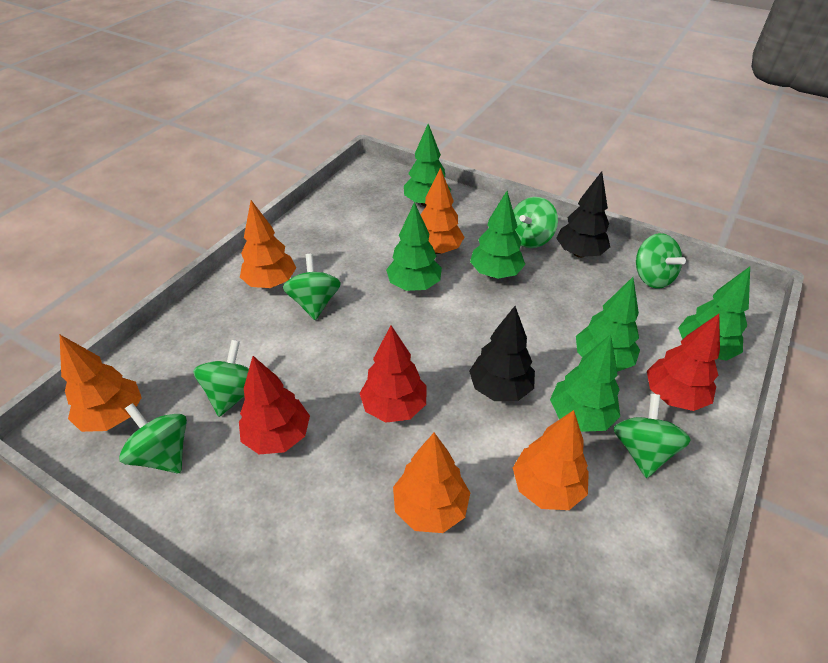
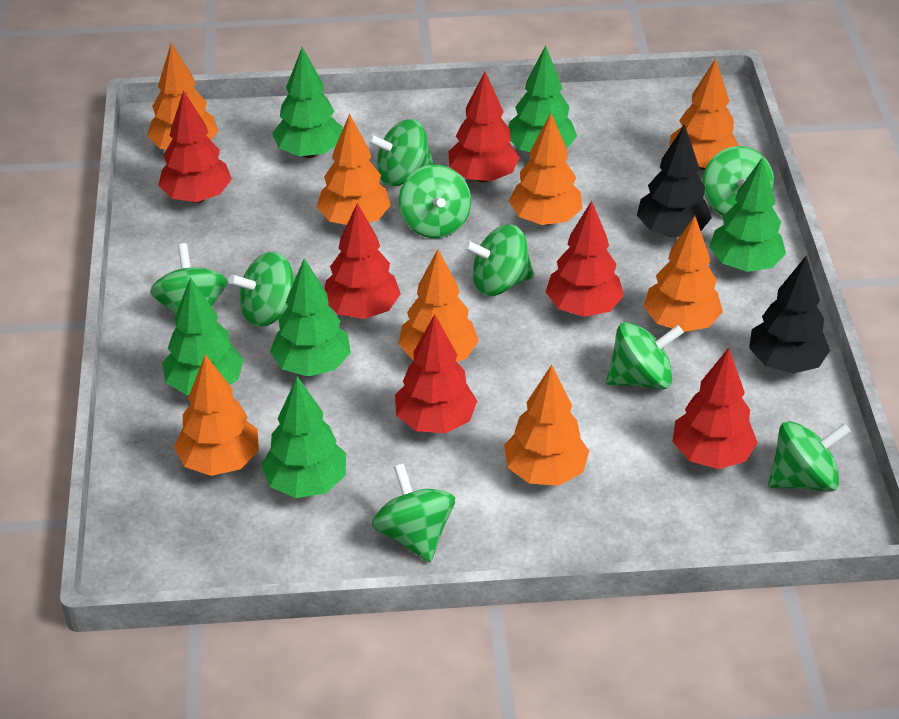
green spinning top: 6 -> 9
orange tree: 5 -> 8
red tree: 3 -> 6

